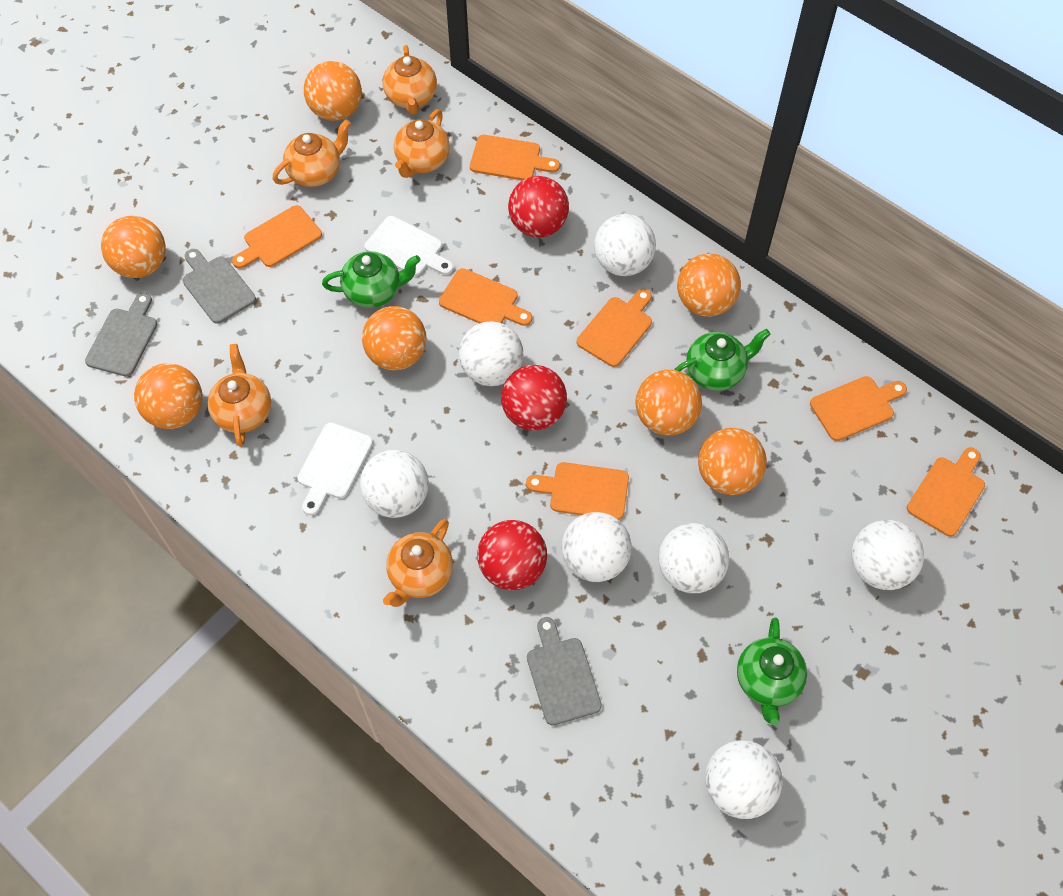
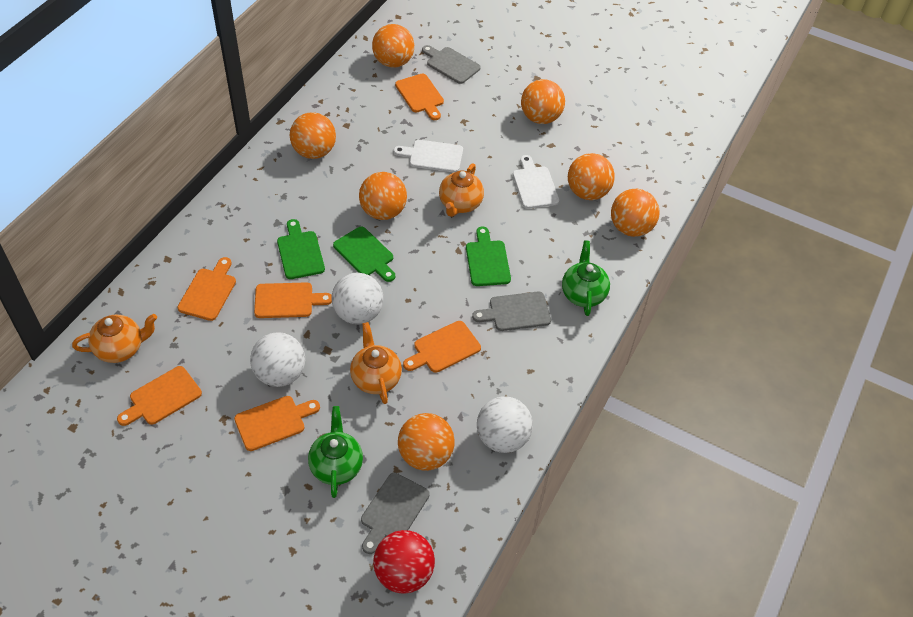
green cutting board: 0 -> 3
green teapot: 3 -> 2
orange cutting board: 7 -> 6
orange teapot: 5 -> 3
red ball: 3 -> 1
white ball: 7 -> 3

